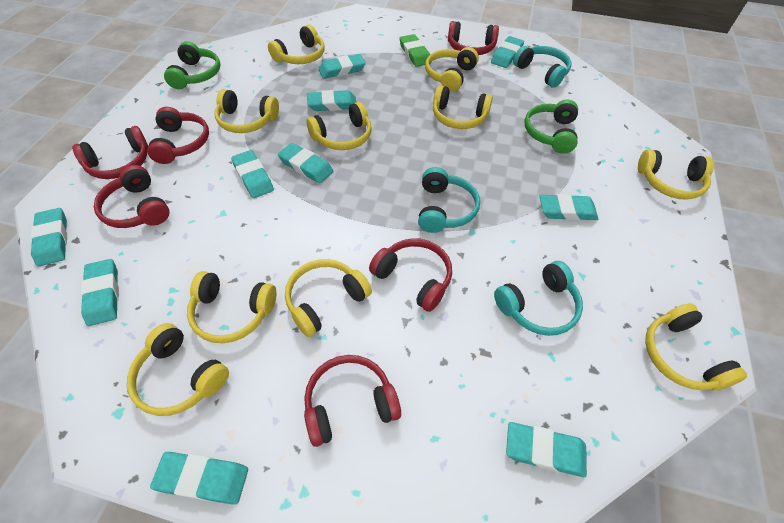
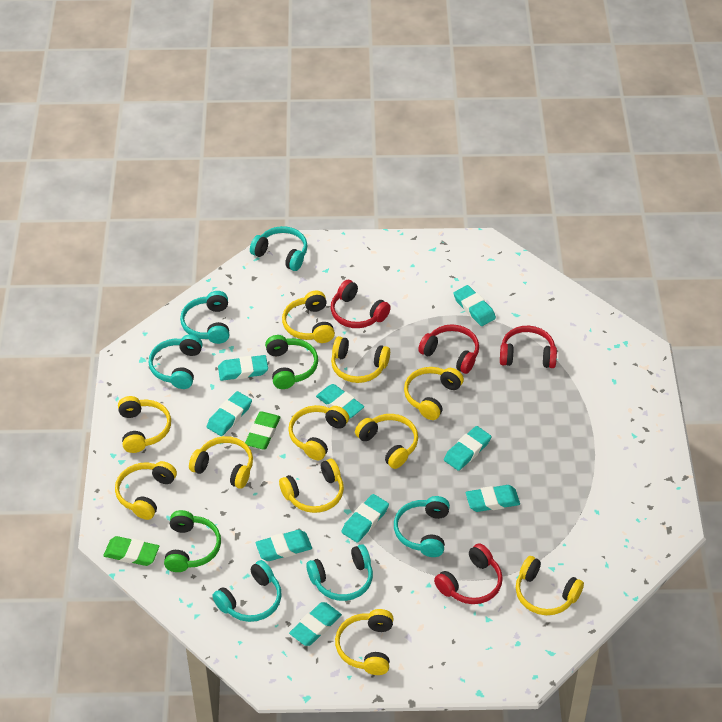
green eraser: 1 -> 2
red headphones: 6 -> 4
turquoise eraser: 10 -> 9
turquoise headphones: 3 -> 6
yellow headphones: 10 -> 11

